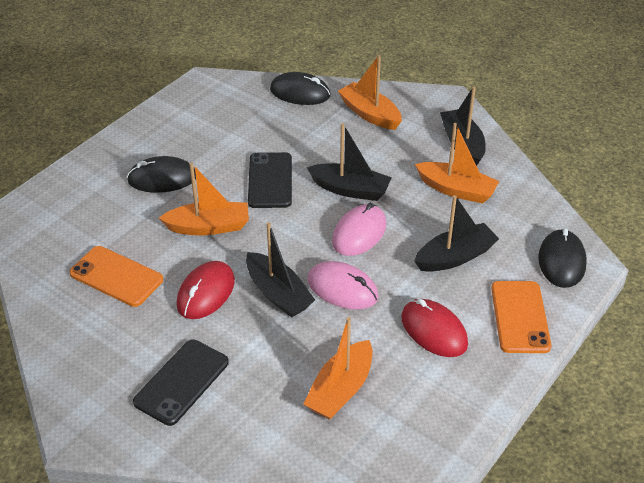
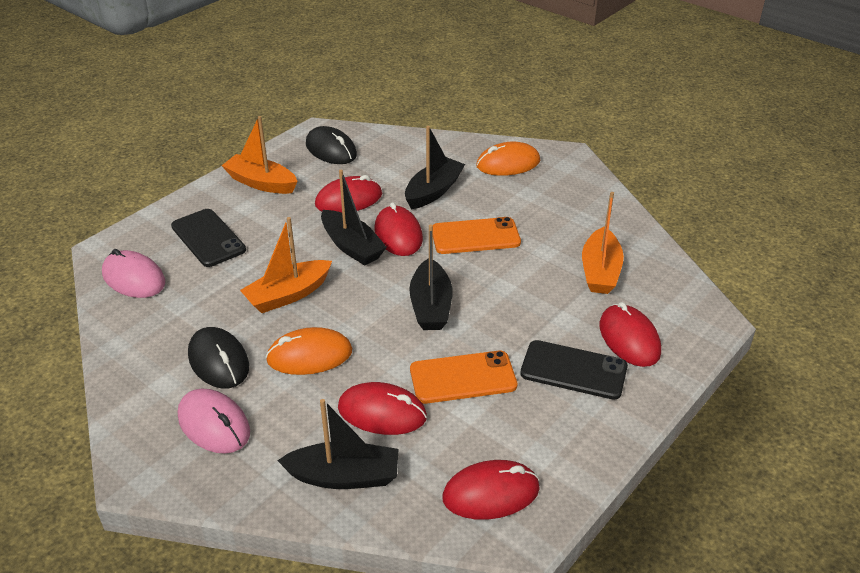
black mouse: 3 -> 2
orange boat: 4 -> 3
orange mouse: 0 -> 2
red mouse: 2 -> 5

